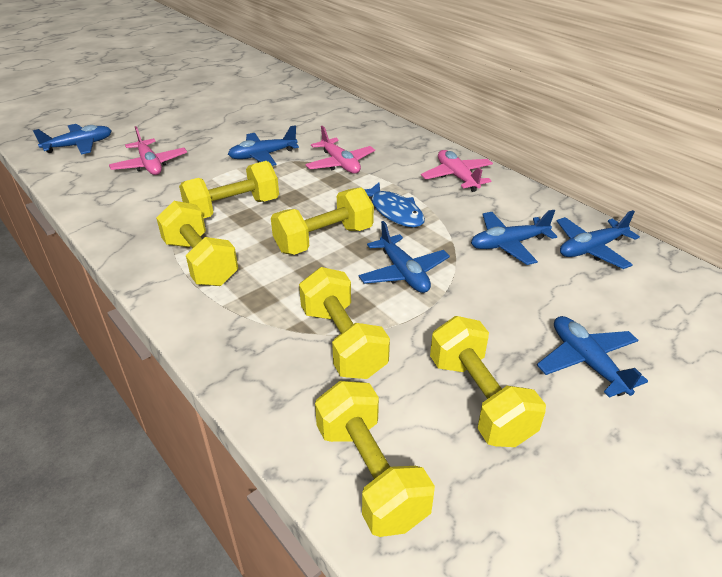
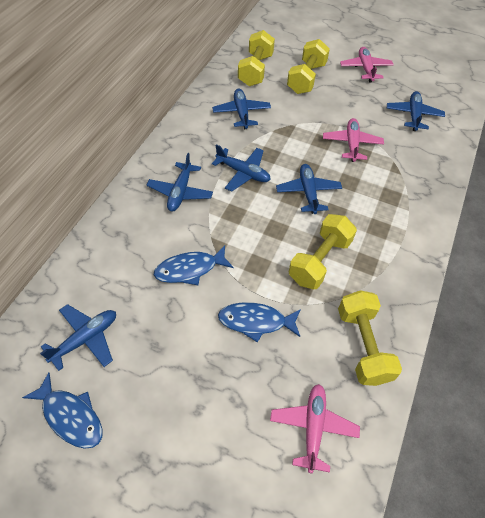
blue fish: 1 -> 3
yellow dumbbell: 6 -> 4

